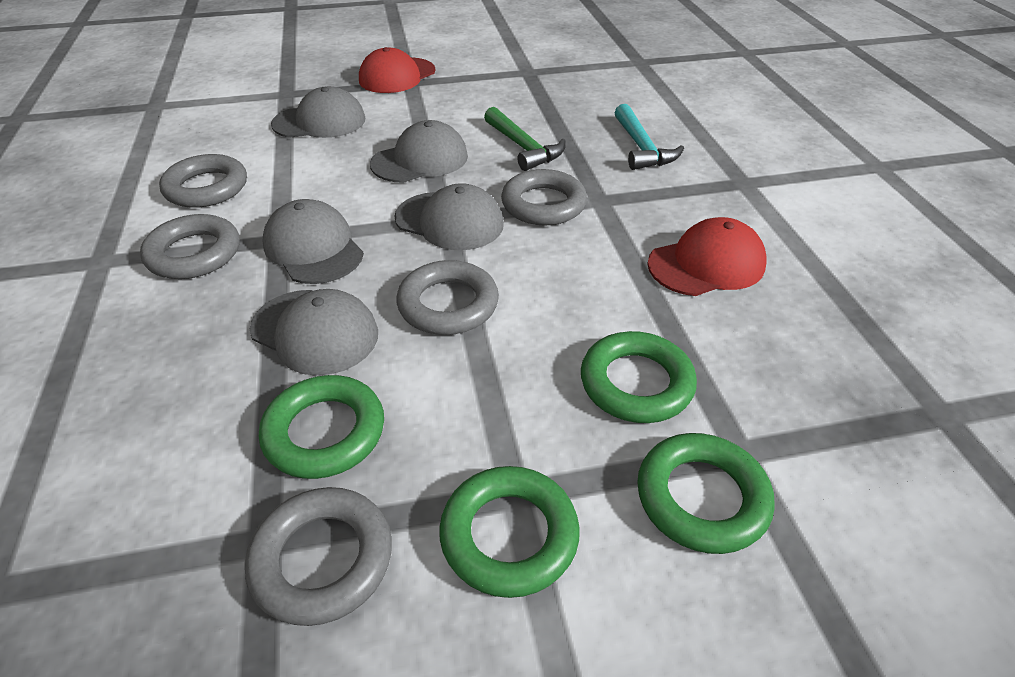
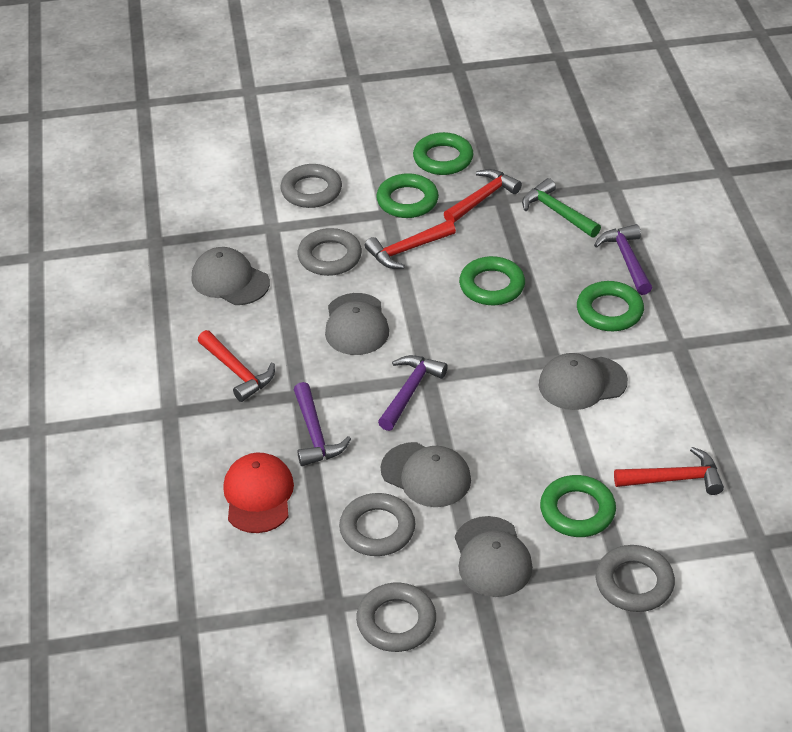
green ring: 4 -> 5
purple hammer: 0 -> 3
red cap: 2 -> 1
red hammer: 0 -> 4
turquoise hammer: 1 -> 0

